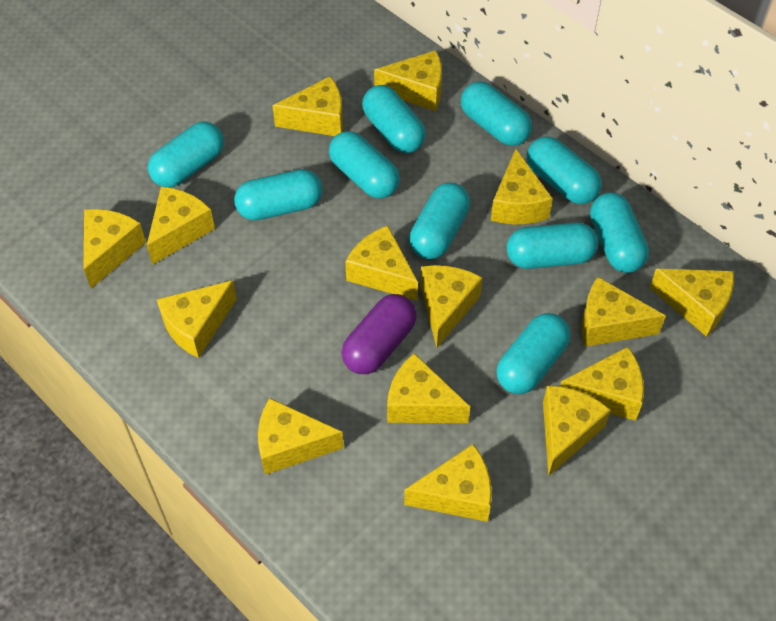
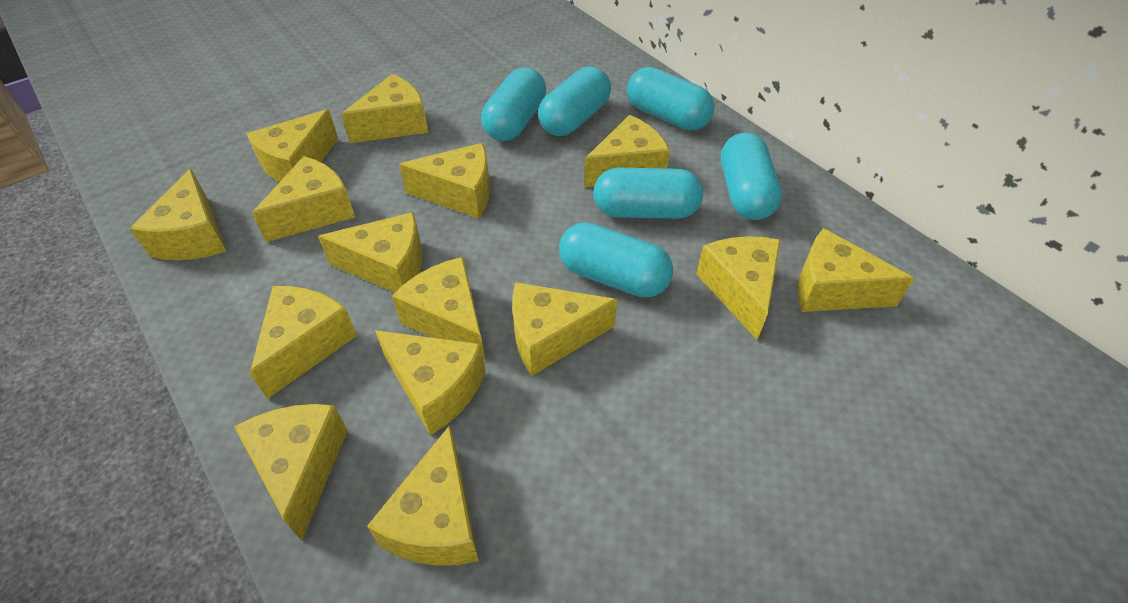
purple capsule: 1 -> 0
turquoise capsule: 10 -> 6

